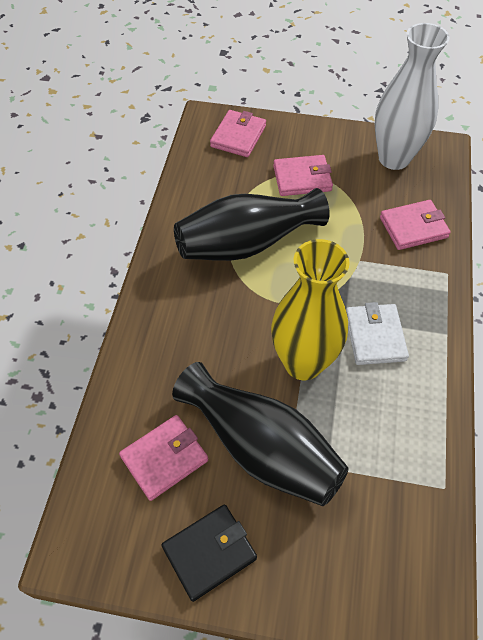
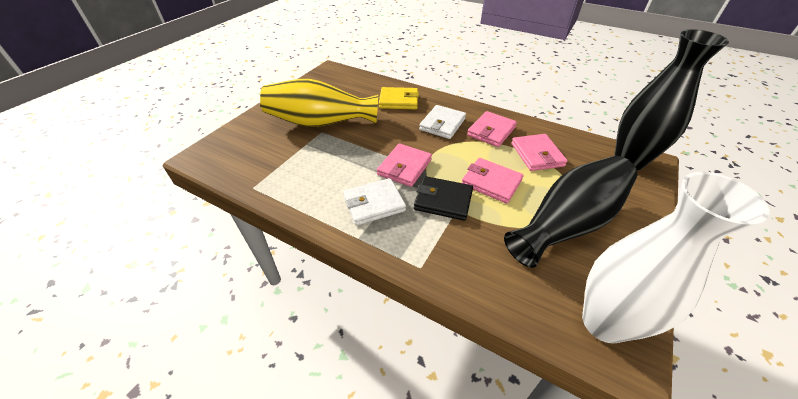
white wallet: 1 -> 2
yellow wallet: 0 -> 1

